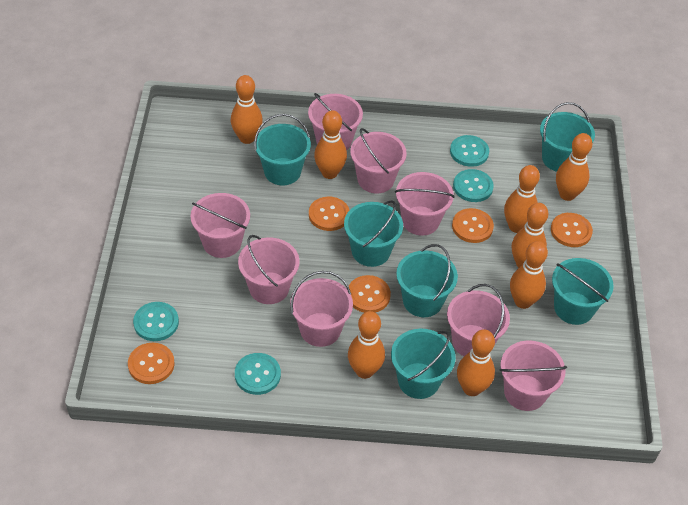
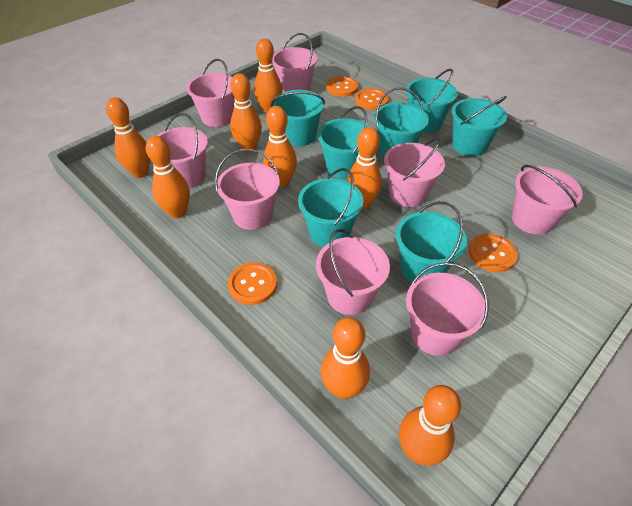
orange button: 5 -> 4
turquoise bucket: 6 -> 7
turquoise button: 4 -> 0

